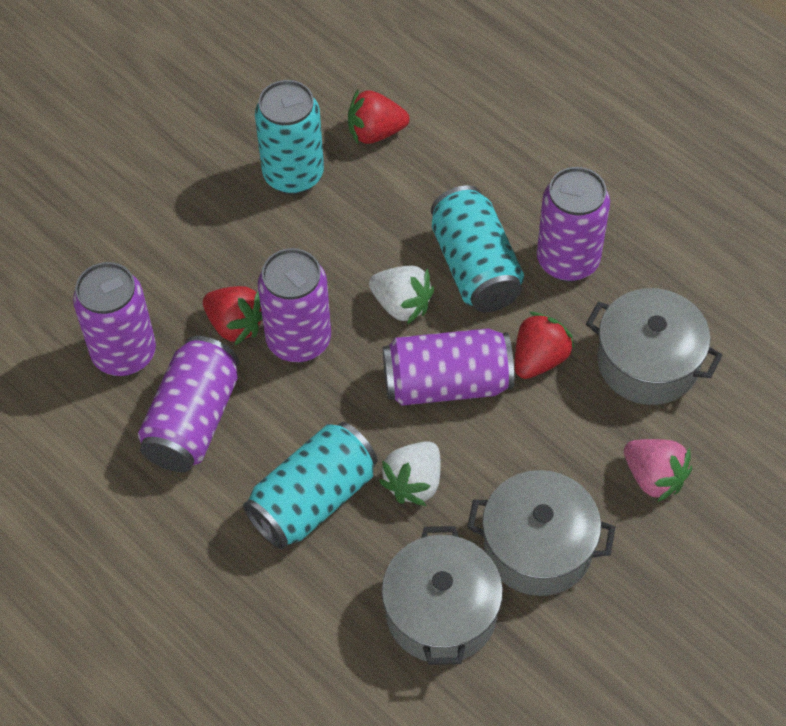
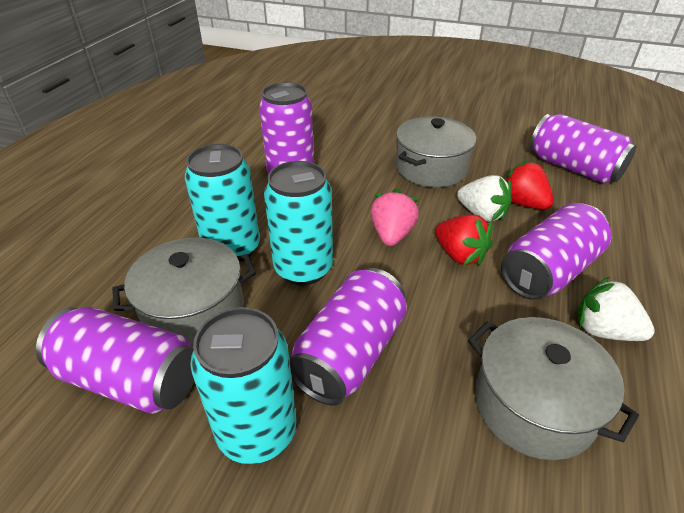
red strawberry: 3 -> 2

